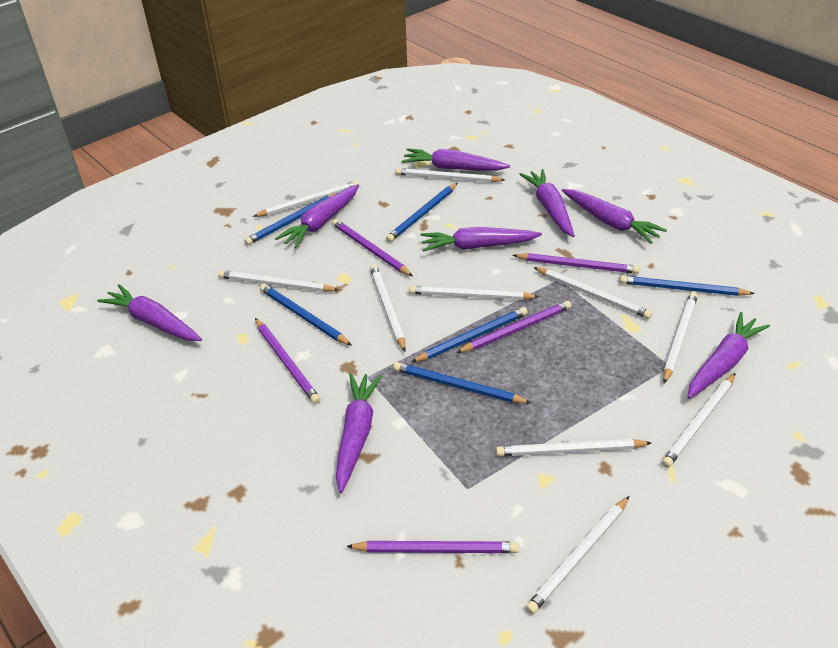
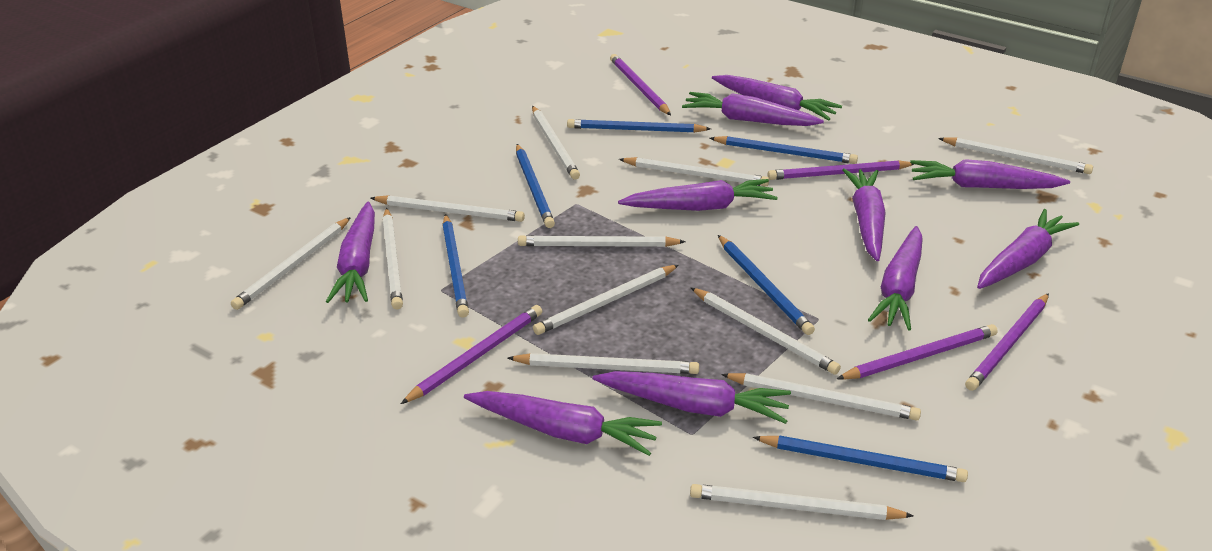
purple carrot: 8 -> 10
white pencil: 10 -> 12

